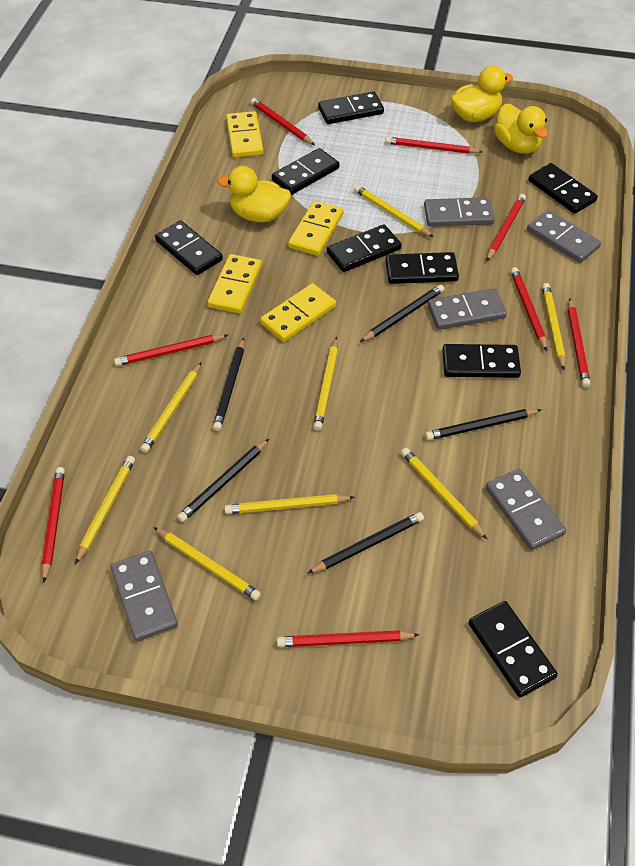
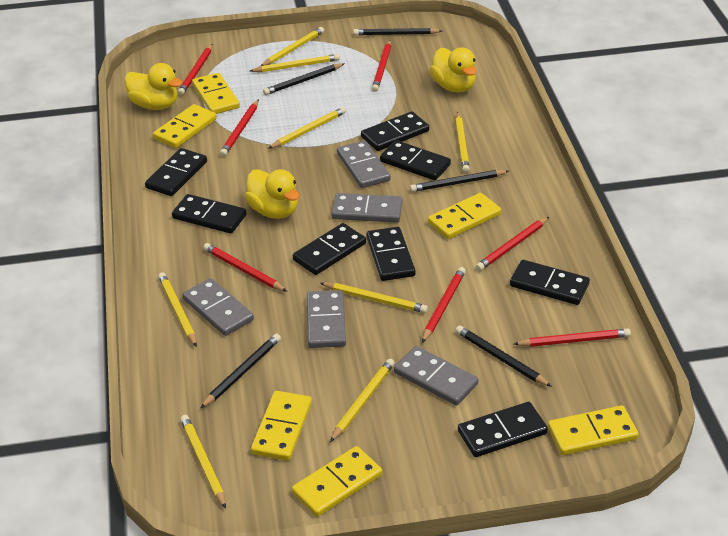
red pencil: 8 -> 7
yellow domino: 4 -> 6

